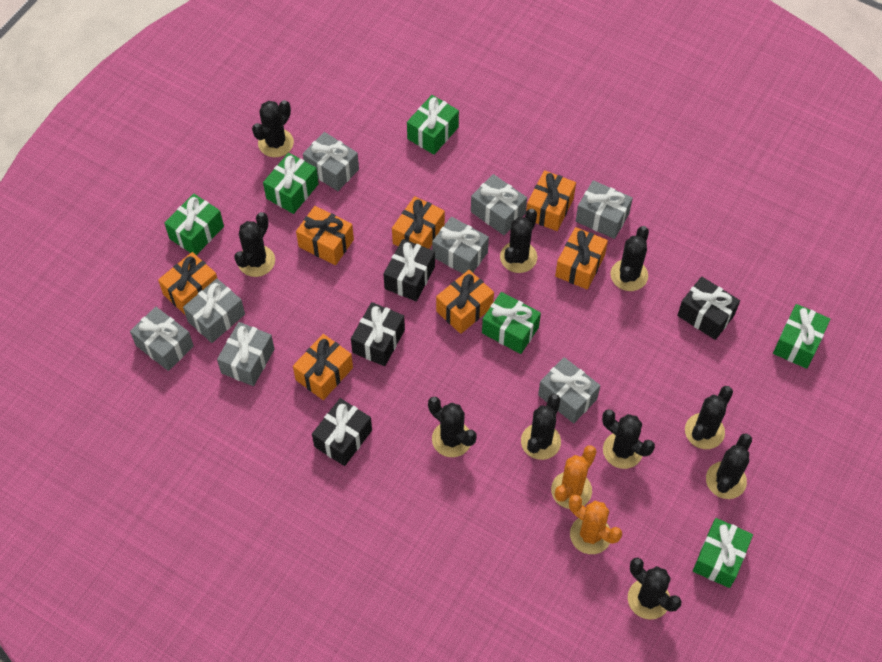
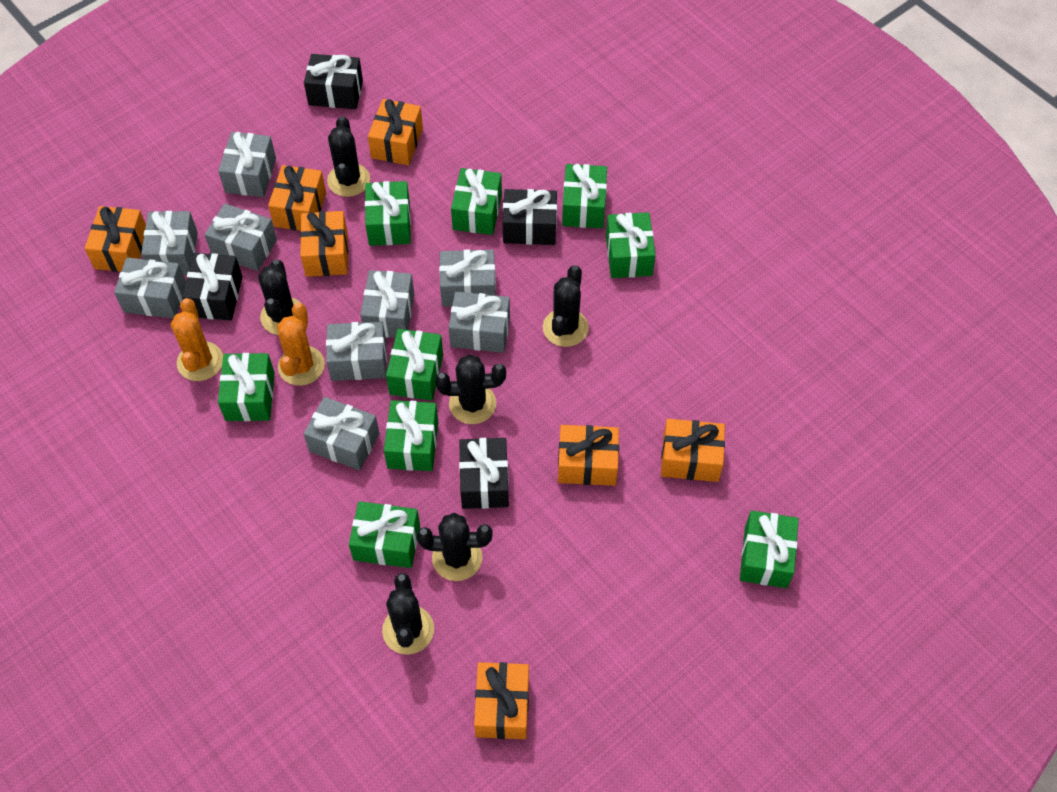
black cactus: 10 -> 6
green gift: 6 -> 9
grey gift: 8 -> 9

